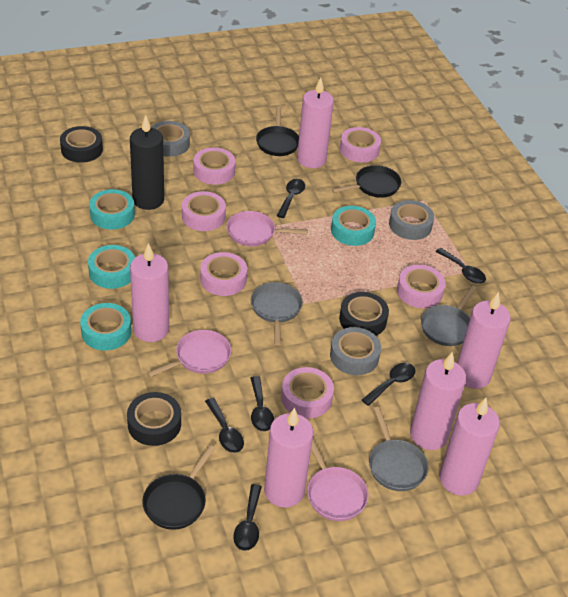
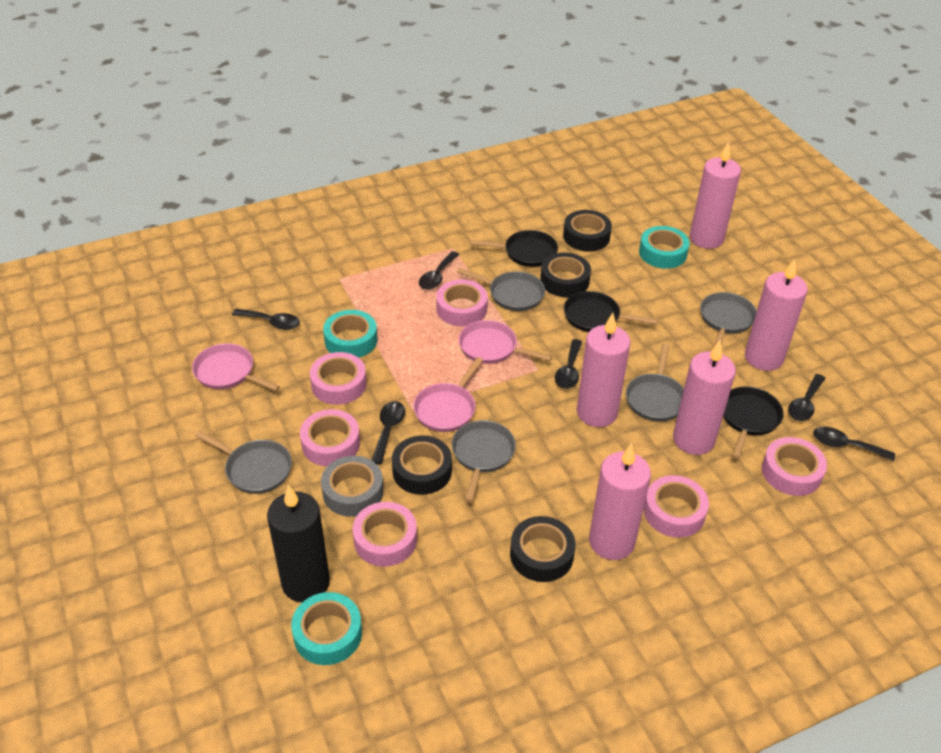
black tape: 3 -> 4
grey pan: 3 -> 5
grey tape: 3 -> 1
pink candle: 6 -> 5
turquoise tape: 4 -> 3

